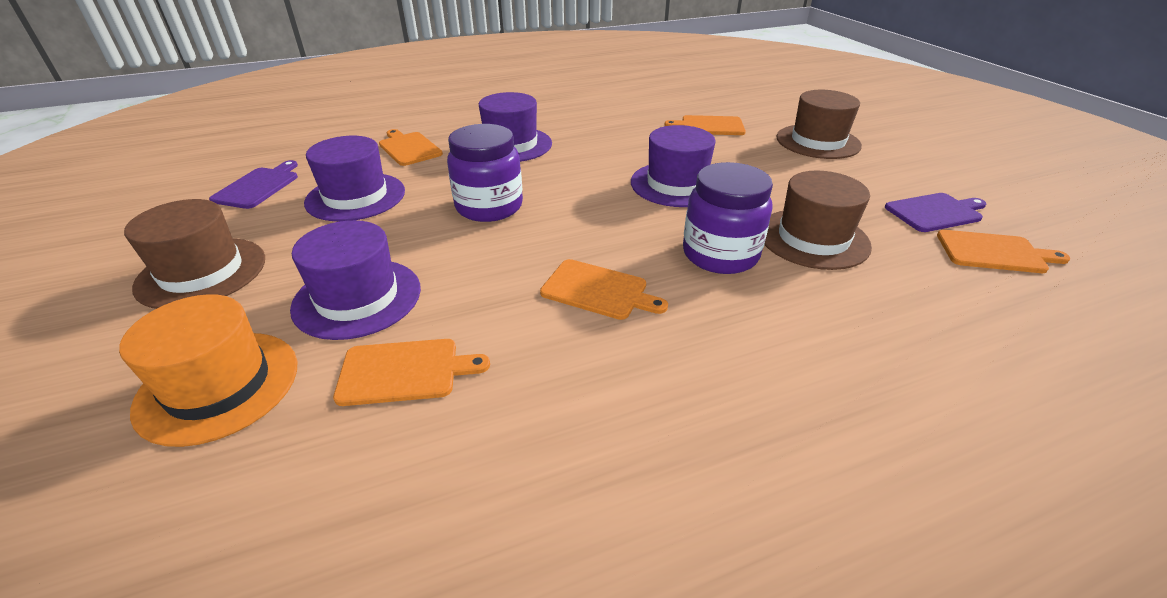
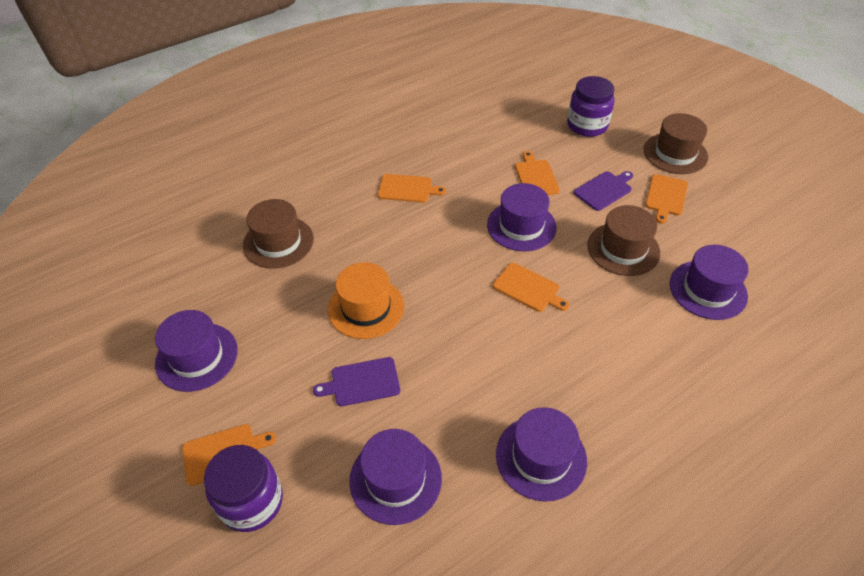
purple hat: 4 -> 5

